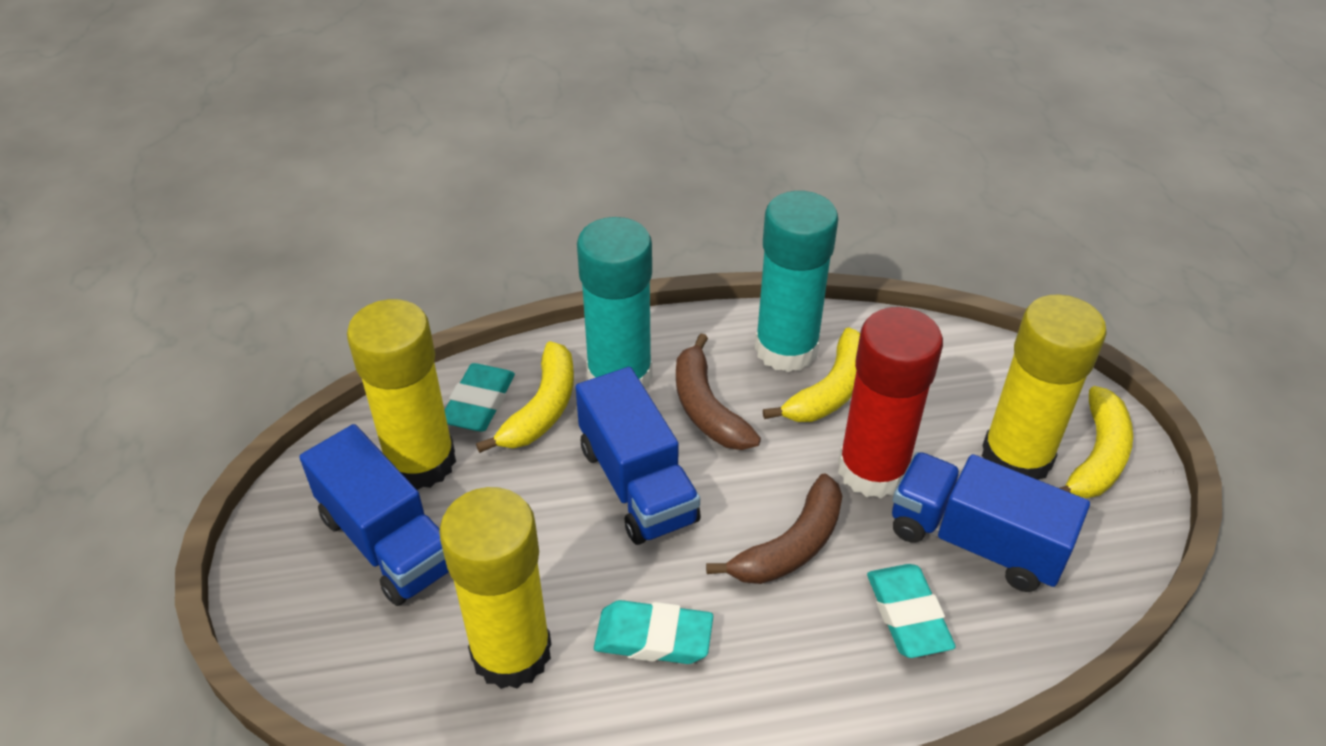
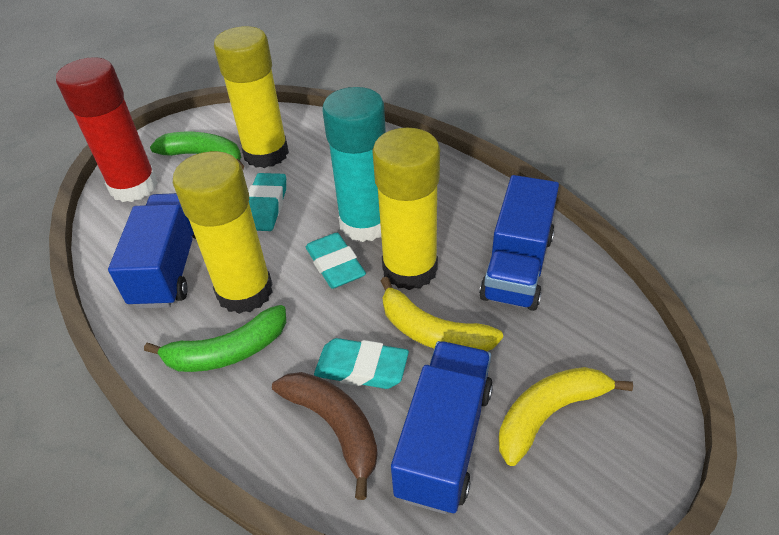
brown banana: 2 -> 1
green banana: 0 -> 2
turquoise glue stick: 2 -> 1
yellow banana: 3 -> 2

